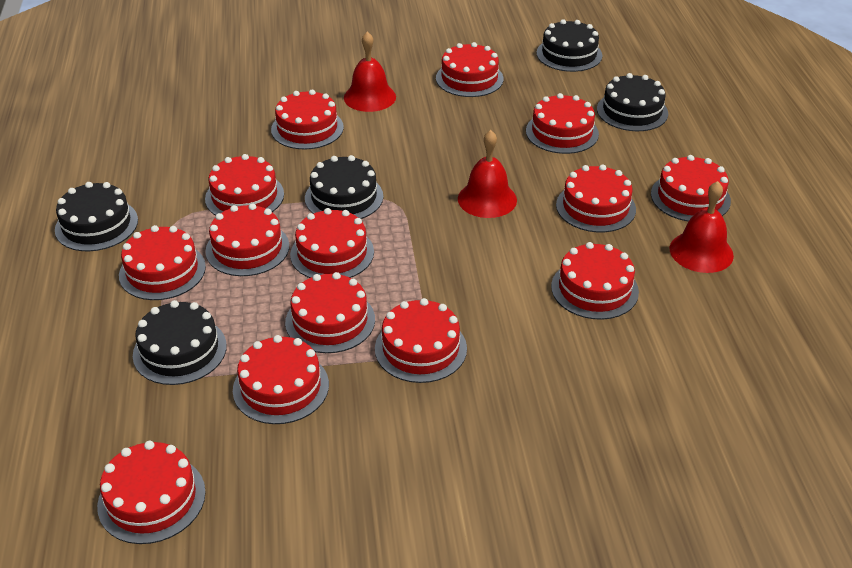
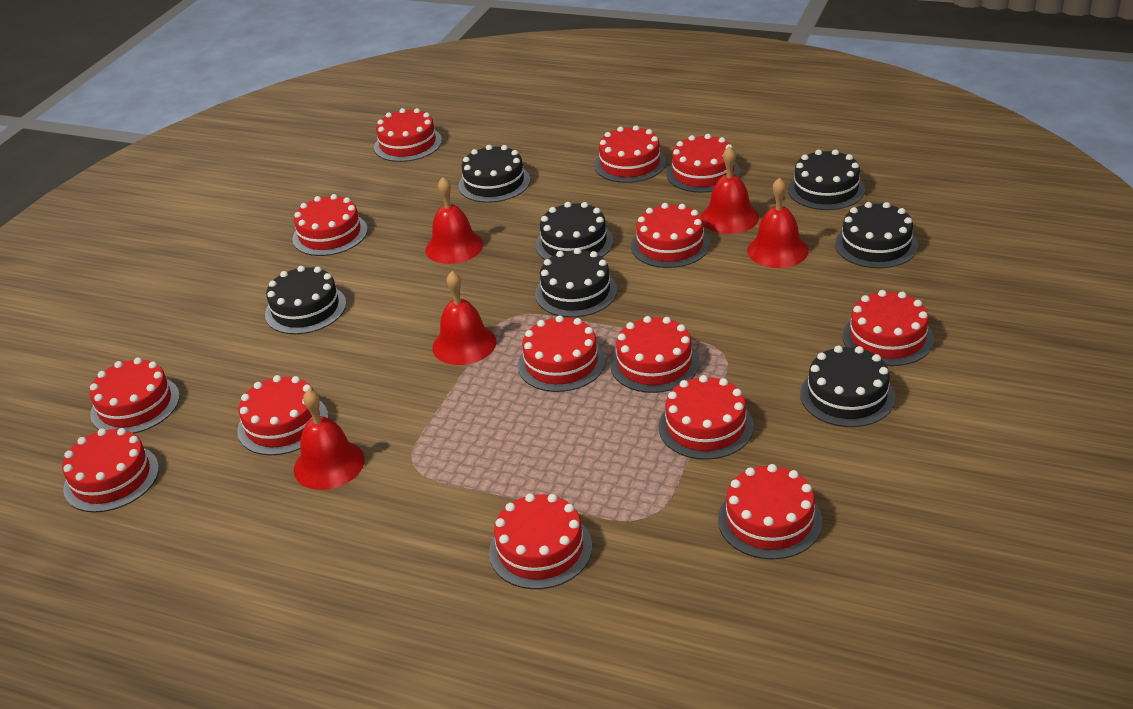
black cake: 5 -> 7
red bell: 3 -> 5

